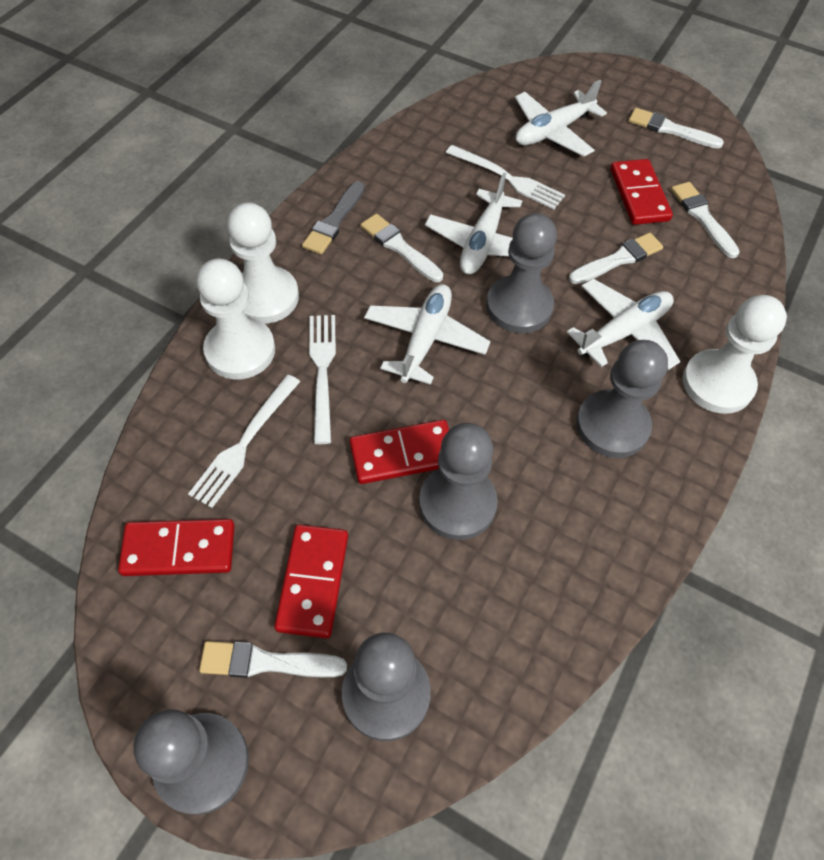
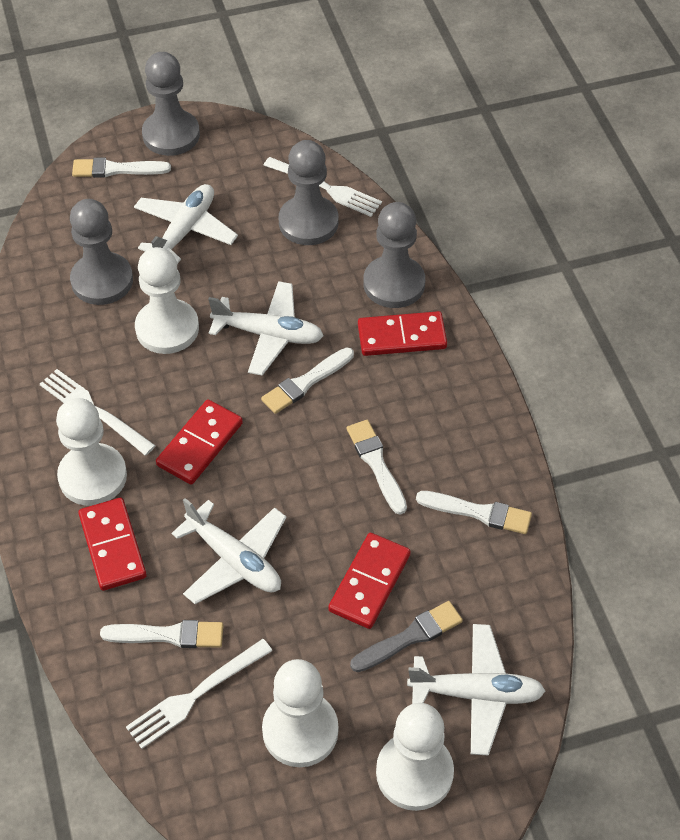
grey pawn: 5 -> 4
white pawn: 3 -> 4

